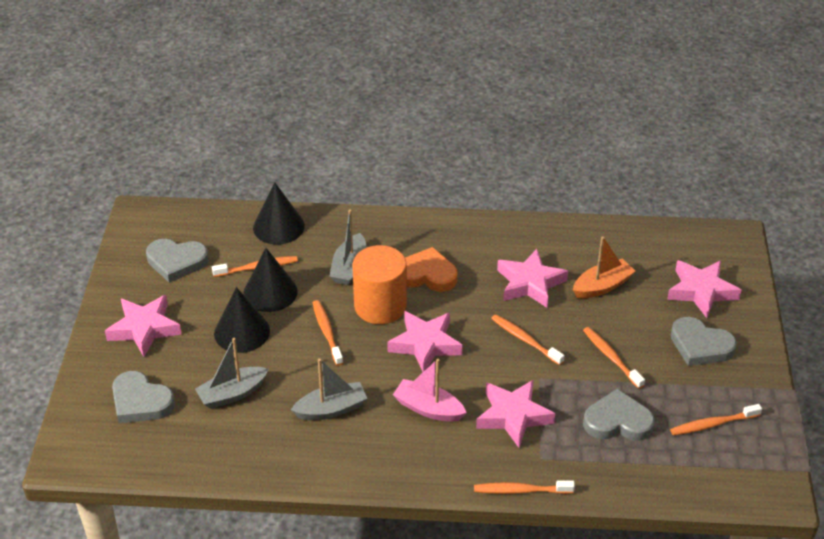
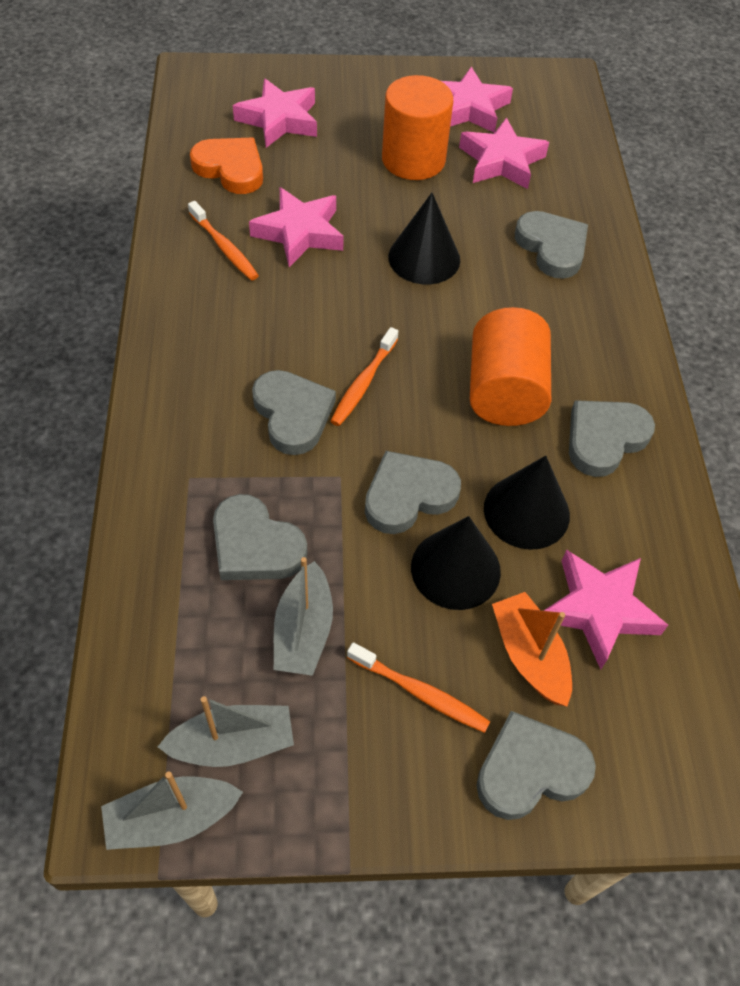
grey heart: 4 -> 6
orange cylinder: 1 -> 2
orange toothbrush: 6 -> 3
pink boat: 1 -> 0

